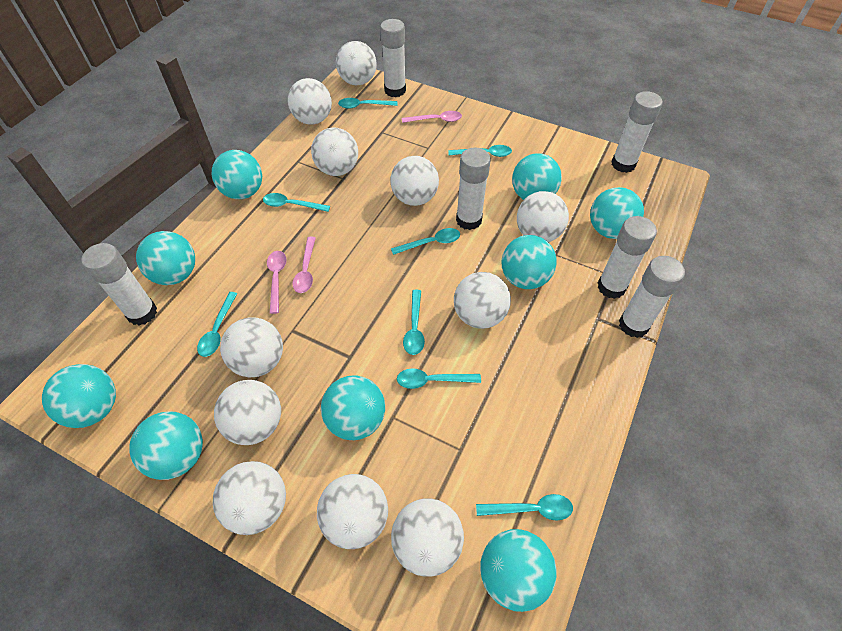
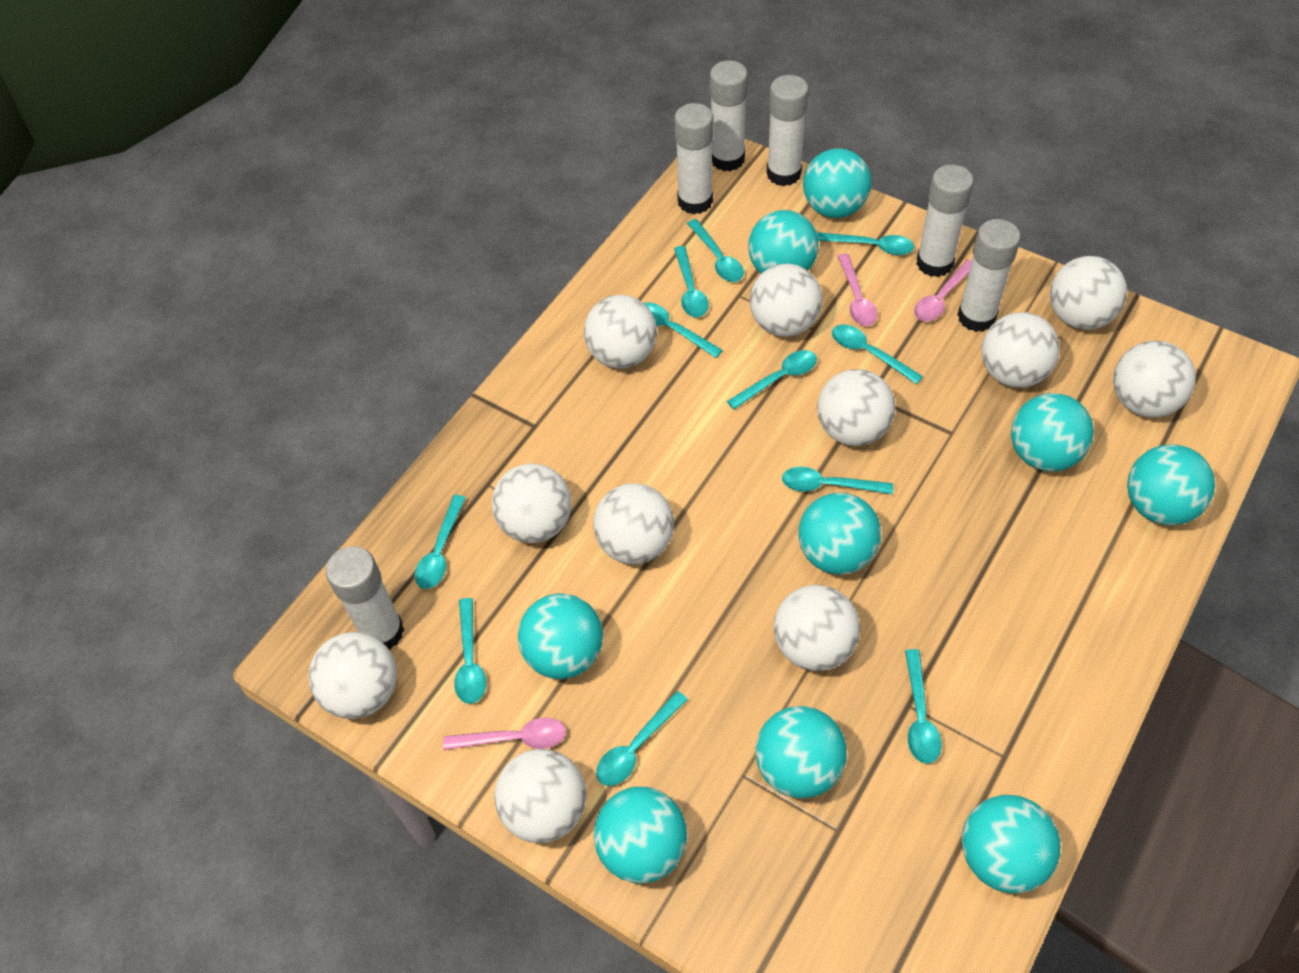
turquoise spoon: 8 -> 11

